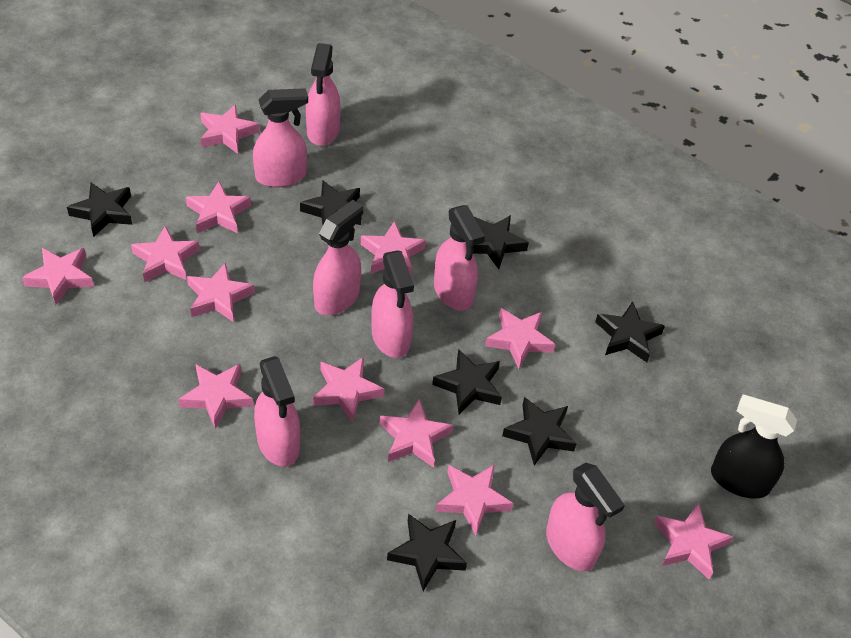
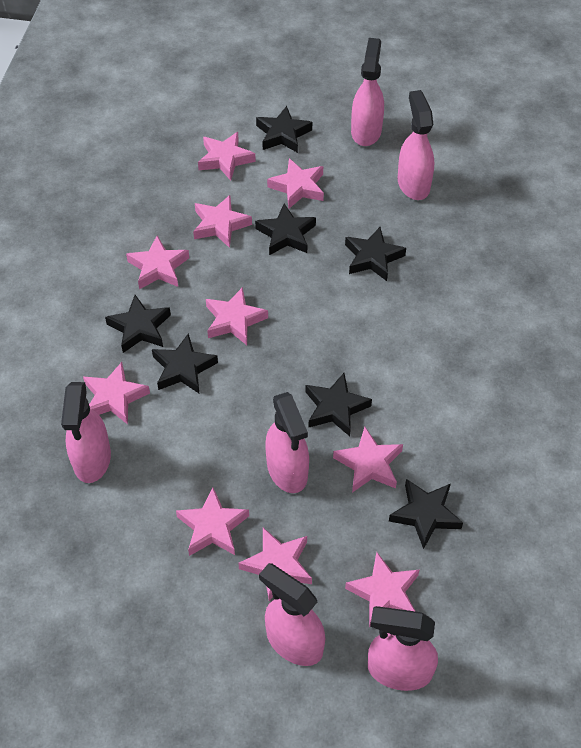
black spray bottle: 1 -> 0
pink spray bottle: 7 -> 6
pink star: 12 -> 10

